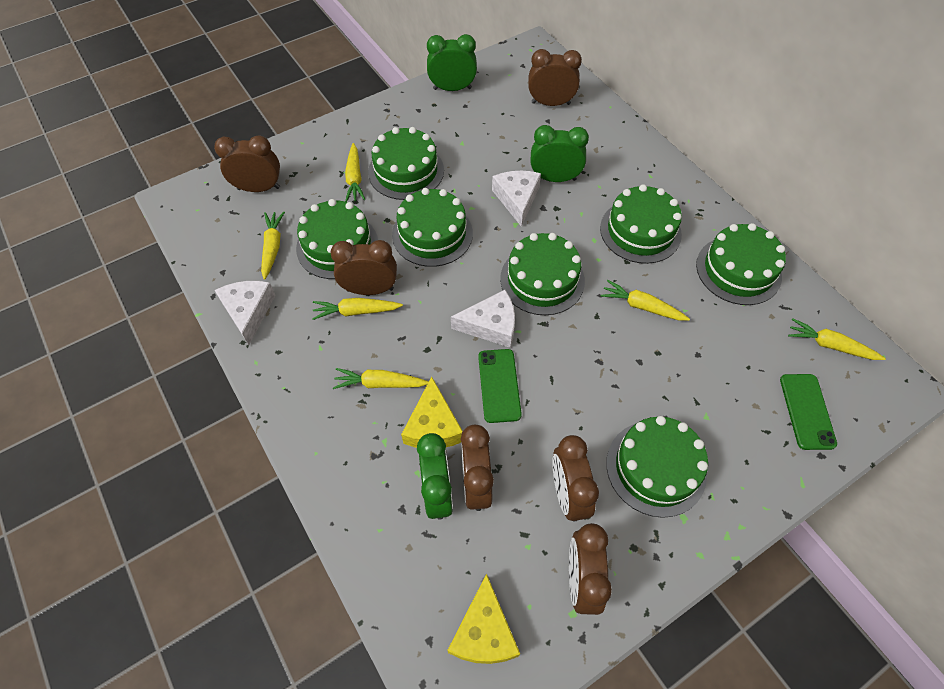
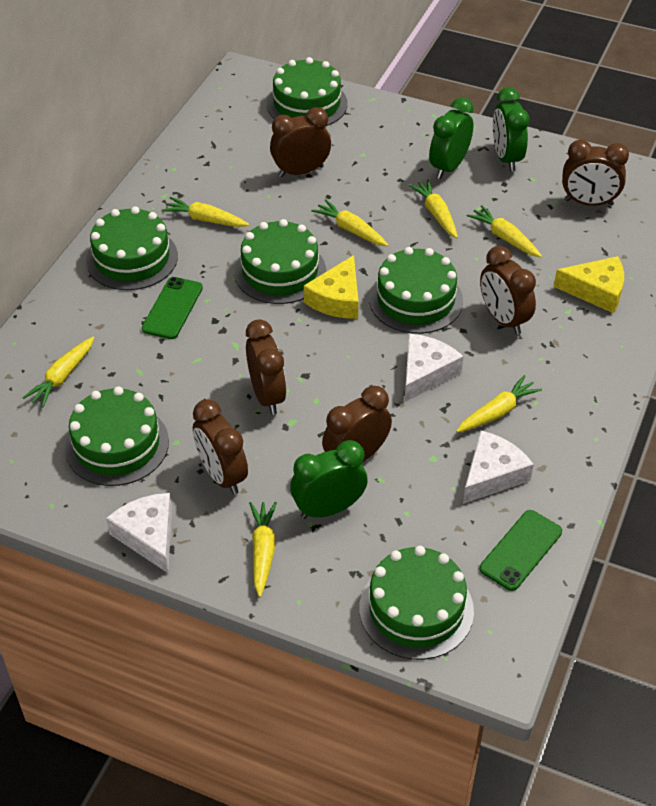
green cake: 7 -> 6
yellow carrot: 6 -> 7

